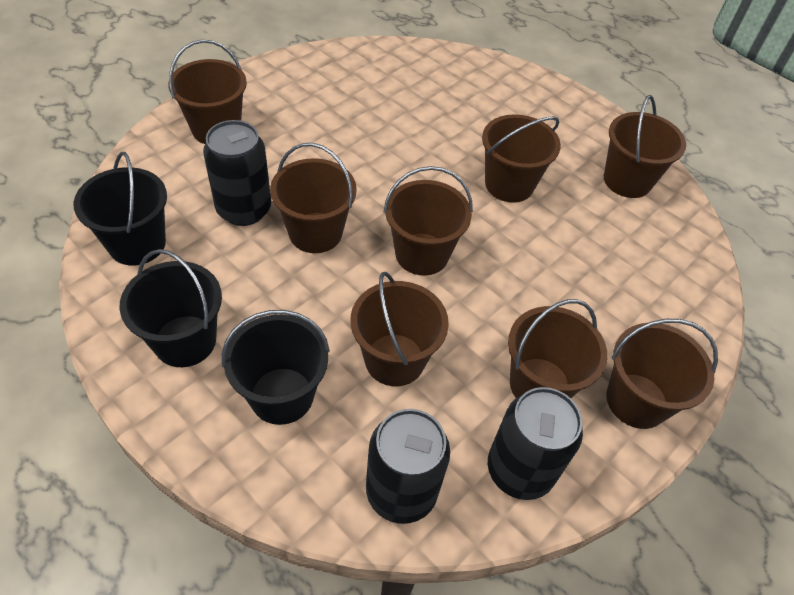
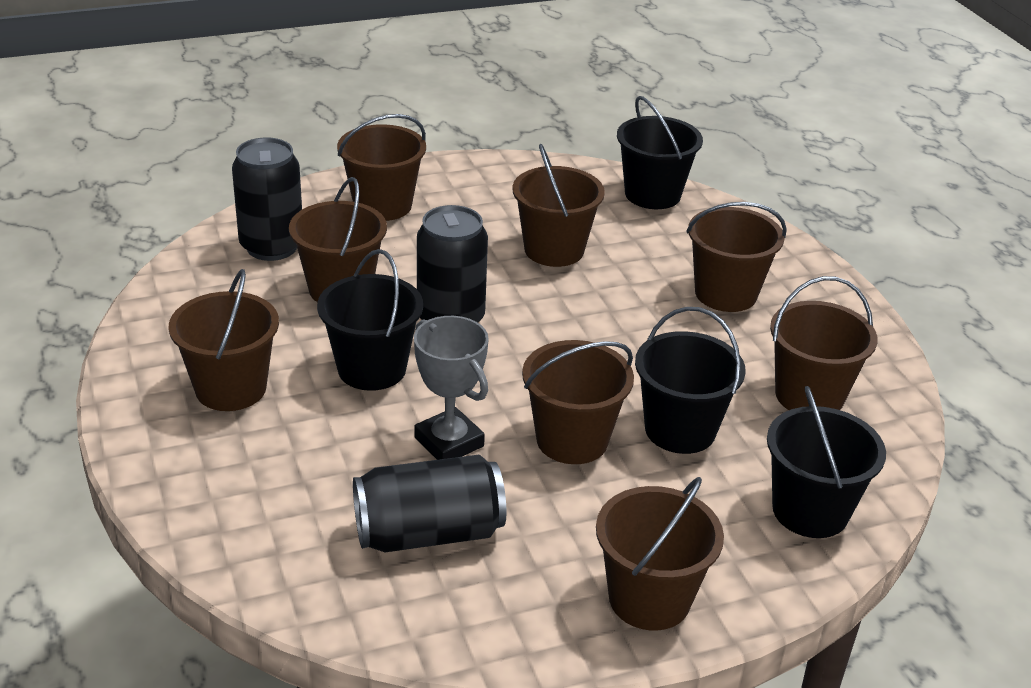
black bucket: 3 -> 4
grey trophy: 0 -> 1

